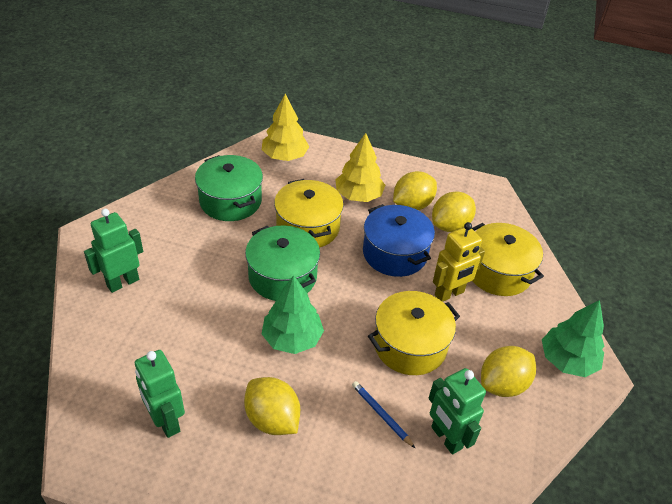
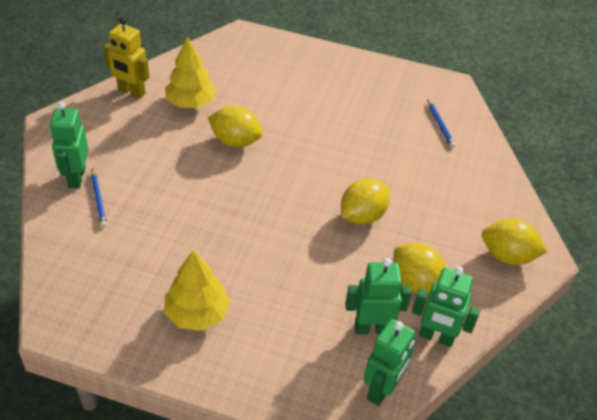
blue pencil: 1 -> 2
blue pot: 1 -> 0
green pot: 2 -> 0
green robot: 3 -> 4
green tree: 2 -> 0
yellow pot: 3 -> 0

